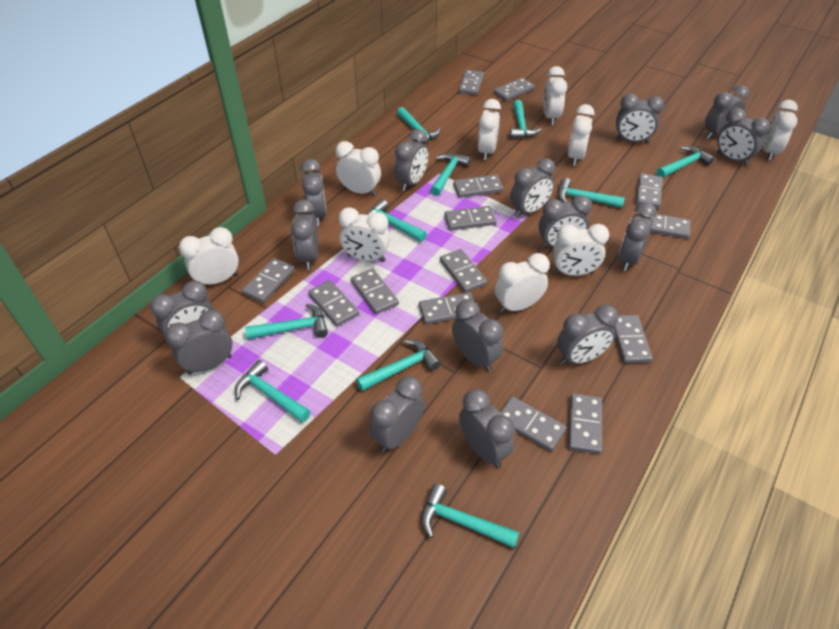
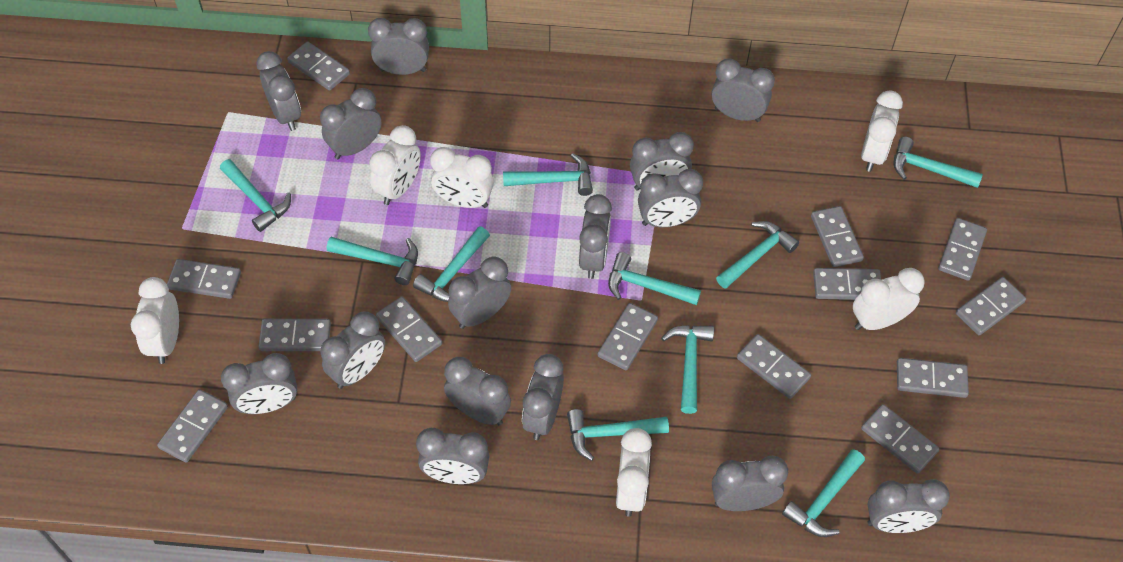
grey domino: 14 -> 13
white clock: 9 -> 6

